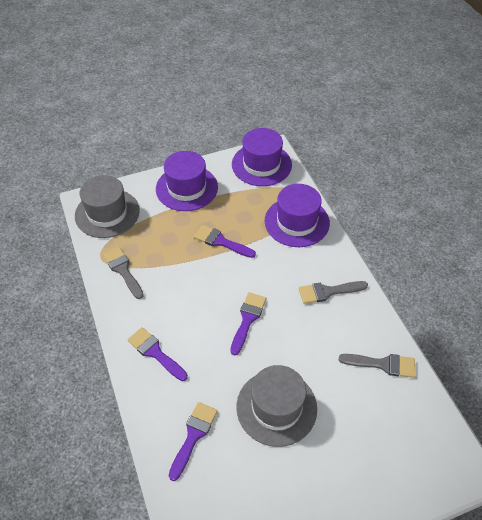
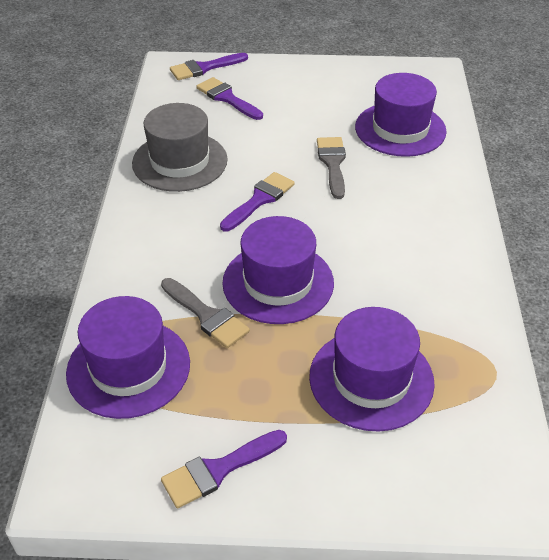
grey brush: 3 -> 2
grey hat: 2 -> 1
purple hat: 3 -> 4

